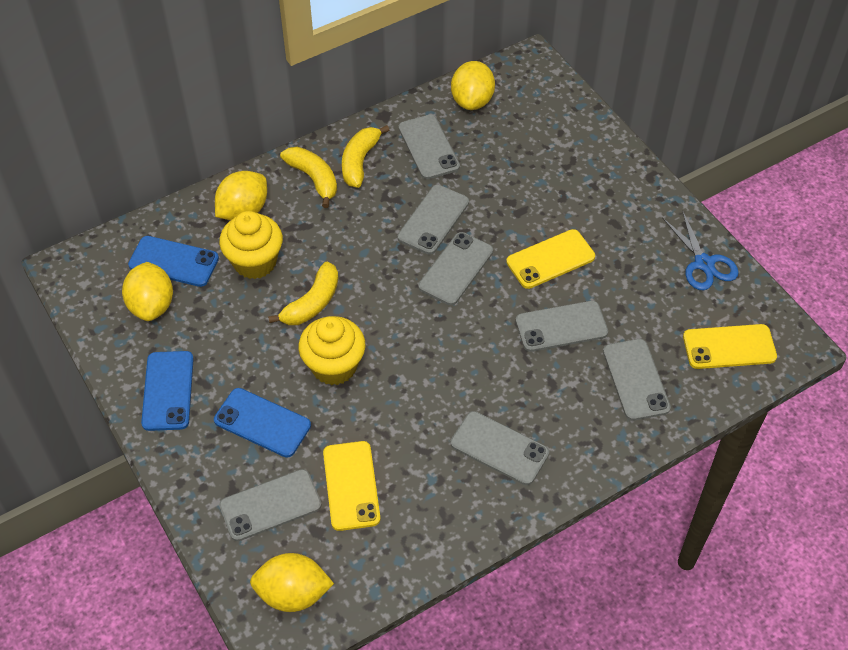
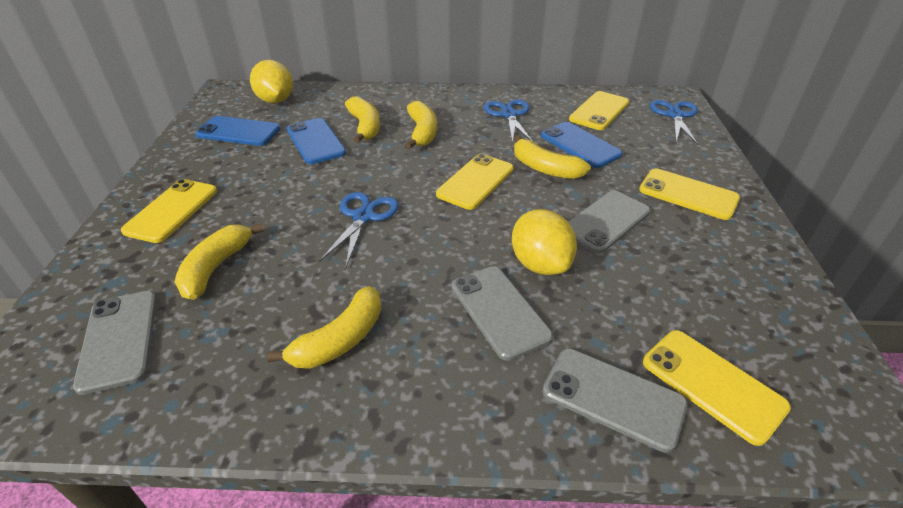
blue scissors: 1 -> 3
grey phone: 7 -> 4
yellow banana: 3 -> 5
yellow cupcake: 2 -> 0
yellow lemon: 4 -> 2
yellow phone: 3 -> 5

